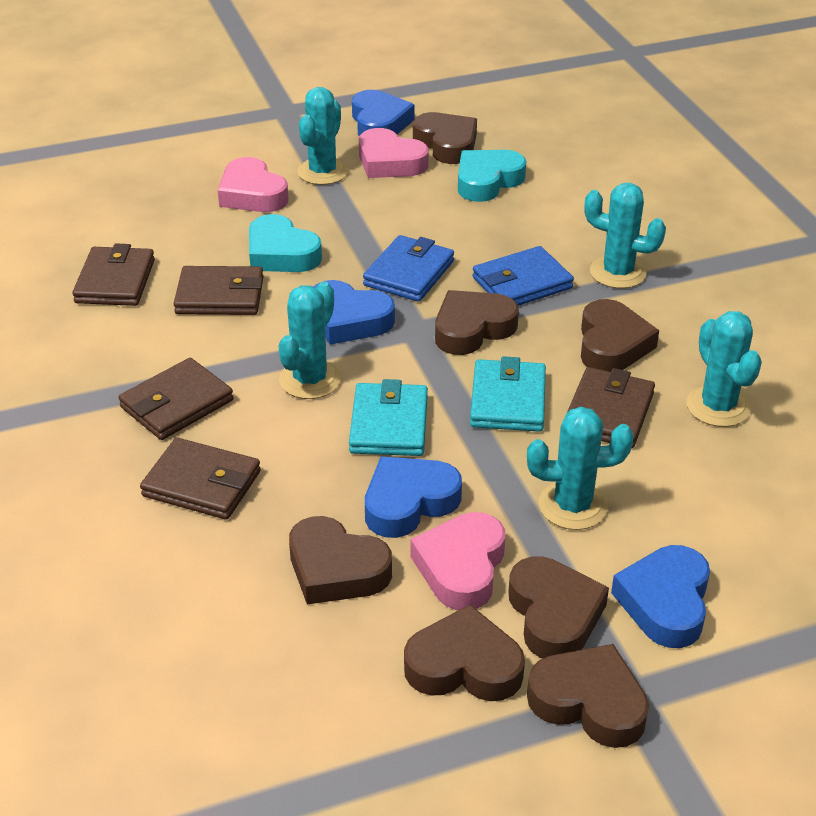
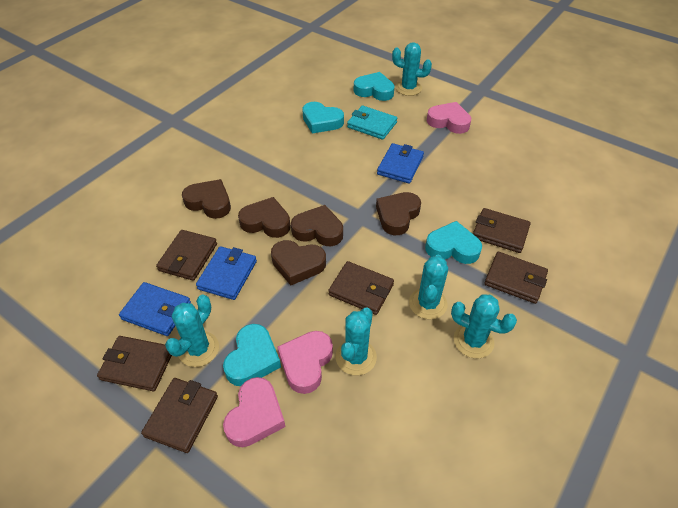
blue heart: 4 -> 0
blue wallet: 2 -> 3
brown heart: 7 -> 5
brown wallet: 5 -> 6
turquoise heart: 2 -> 4
turquoise wallet: 2 -> 1

